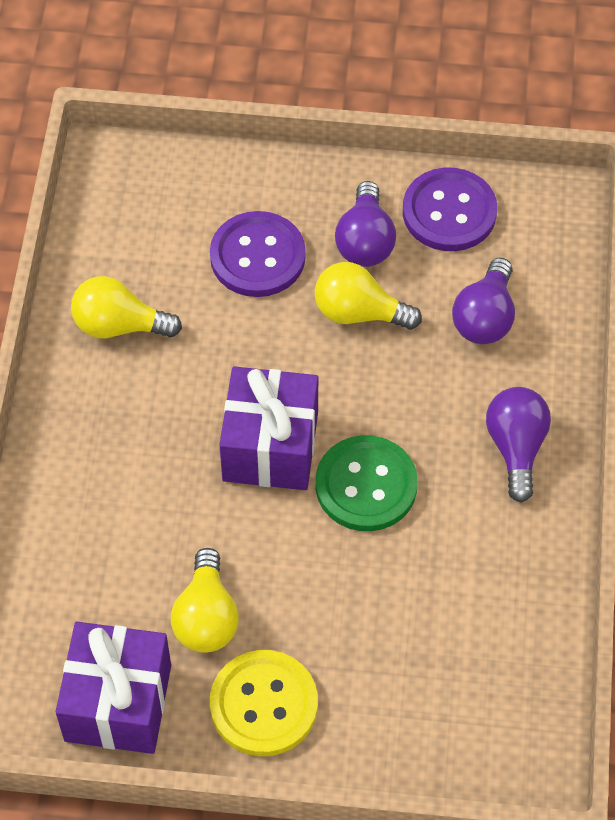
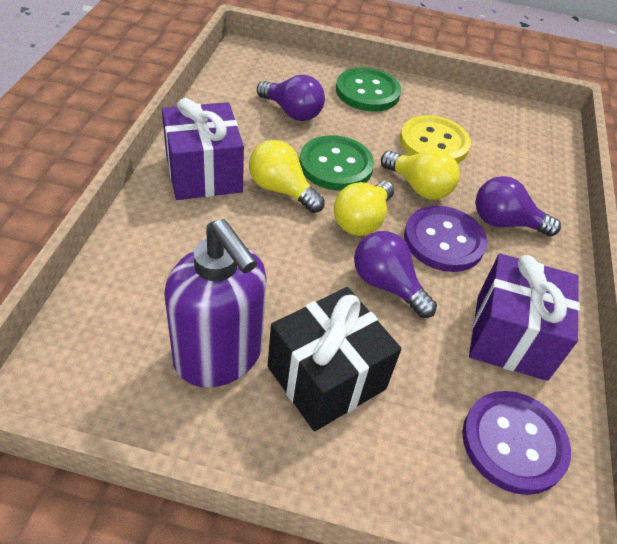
black gift: 0 -> 1
green button: 1 -> 2
purple soap dispenser: 0 -> 1

